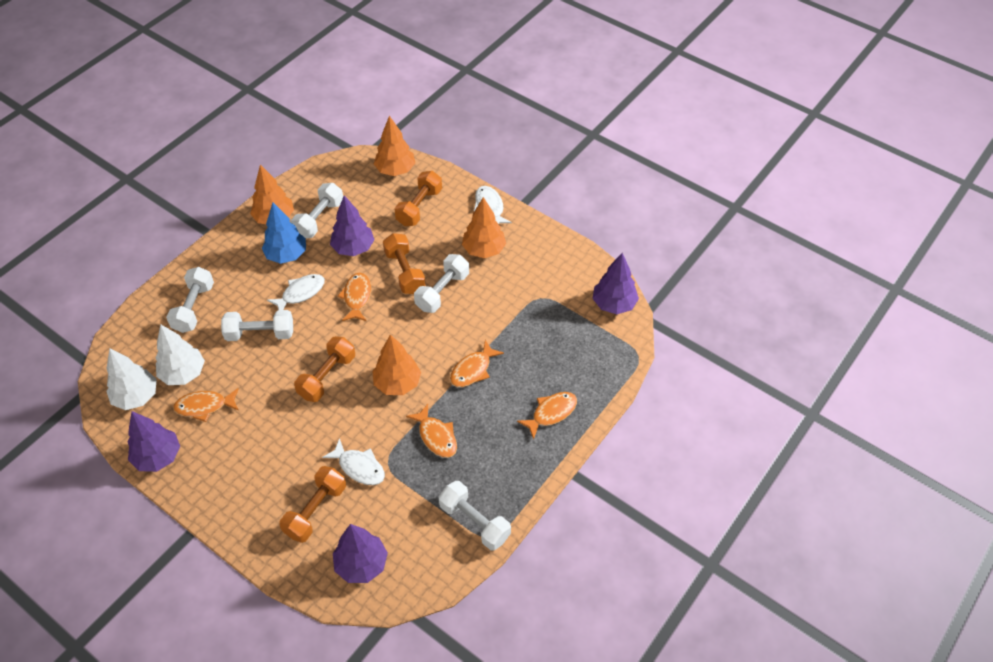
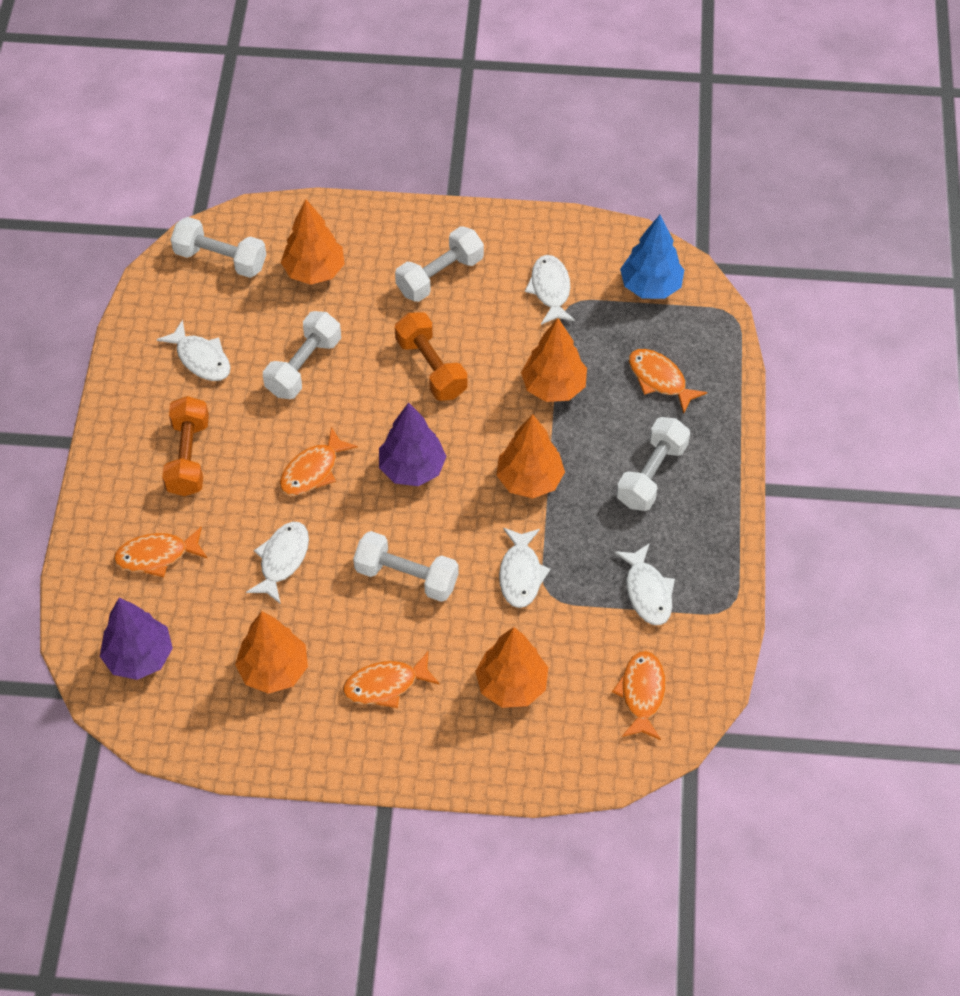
orange dumbbell: 4 -> 2
orange tree: 4 -> 5
purple tree: 4 -> 2
white fish: 3 -> 5
white tree: 2 -> 0

